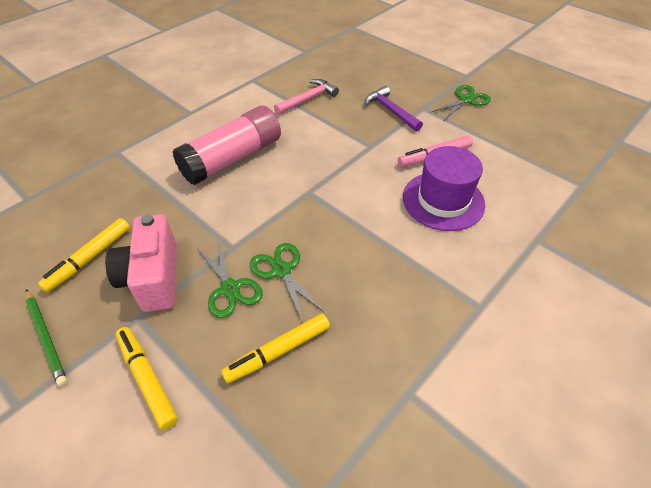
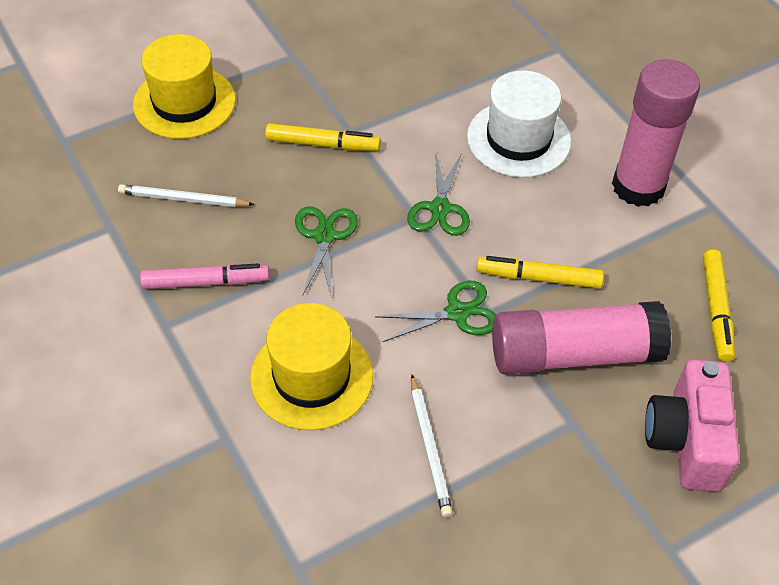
green pencil: 1 -> 0
pink glue stick: 1 -> 2
pink hammer: 1 -> 0
purple hammer: 1 -> 0
purple hat: 1 -> 0
white hat: 0 -> 1
white pencil: 0 -> 2
yellow hat: 0 -> 2

